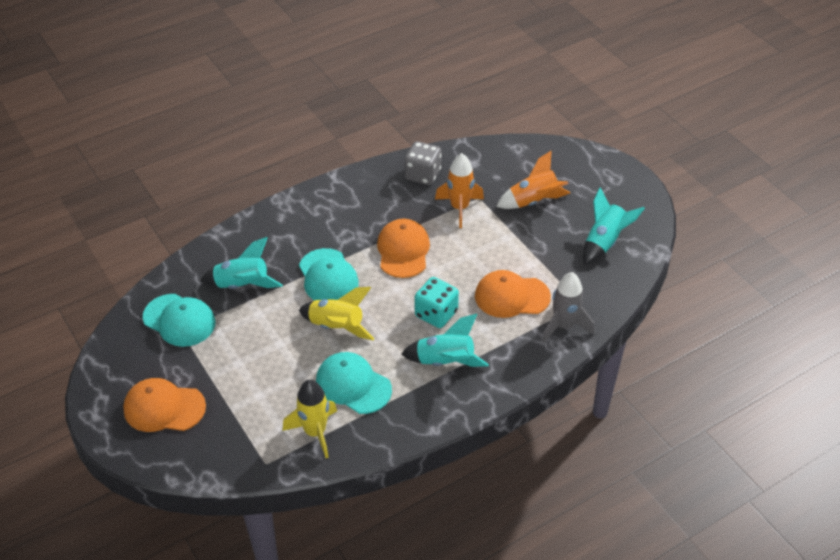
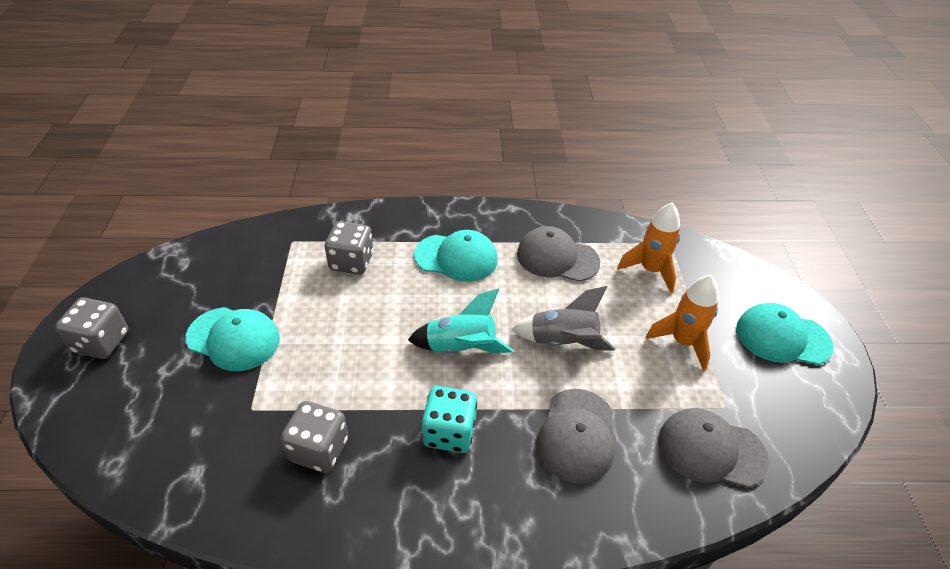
grey cap: 0 -> 3
grey dice: 1 -> 3
orange cap: 3 -> 0
turquoise rocket: 3 -> 1
yellow rocket: 2 -> 0

